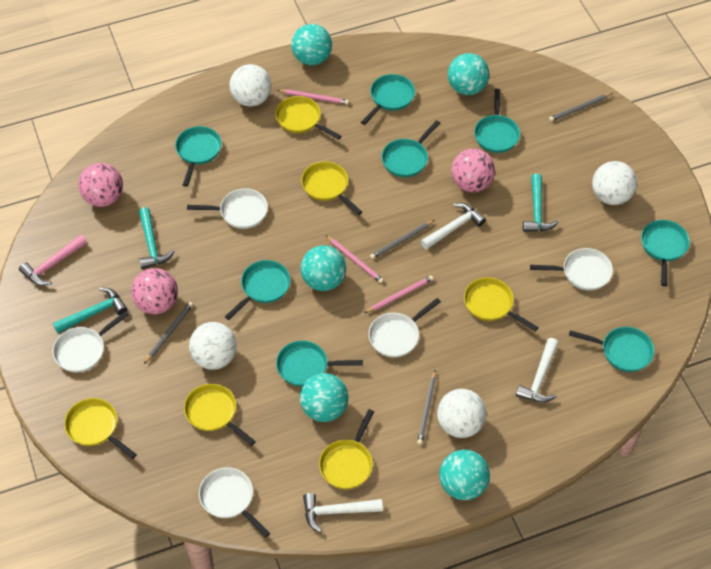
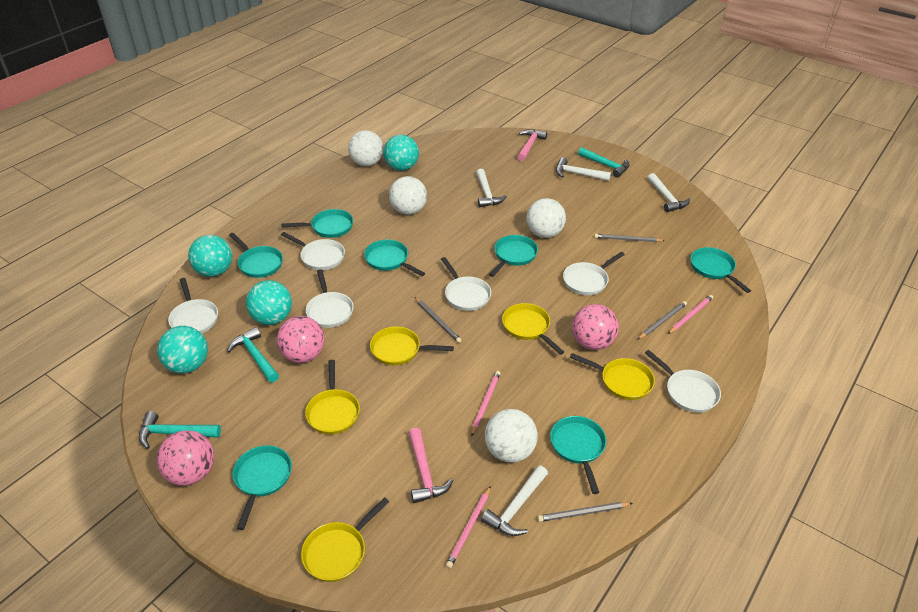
pink hammer: 1 -> 2
turquoise ball: 5 -> 4
turquoise pan: 8 -> 7
white hammer: 3 -> 4
white pan: 5 -> 6
yellow pan: 6 -> 5

